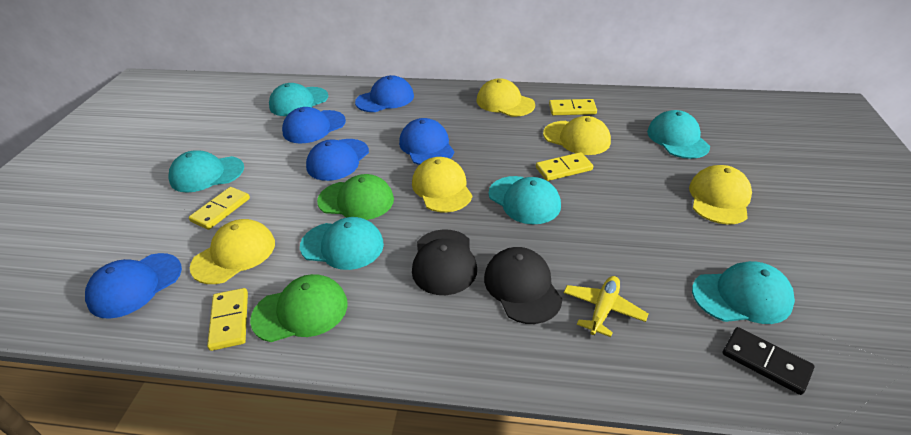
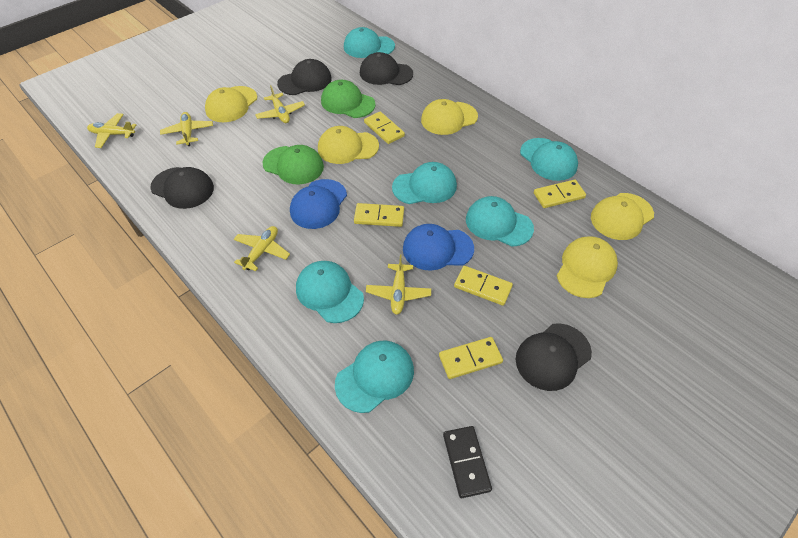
black cap: 2 -> 4
blue cap: 5 -> 2
yellow domino: 4 -> 5
yellow plane: 1 -> 5

